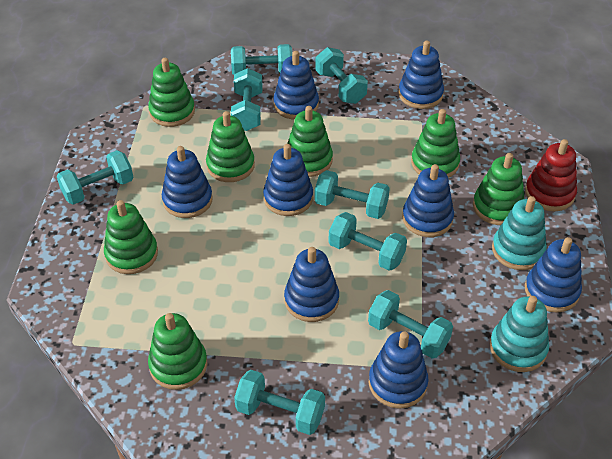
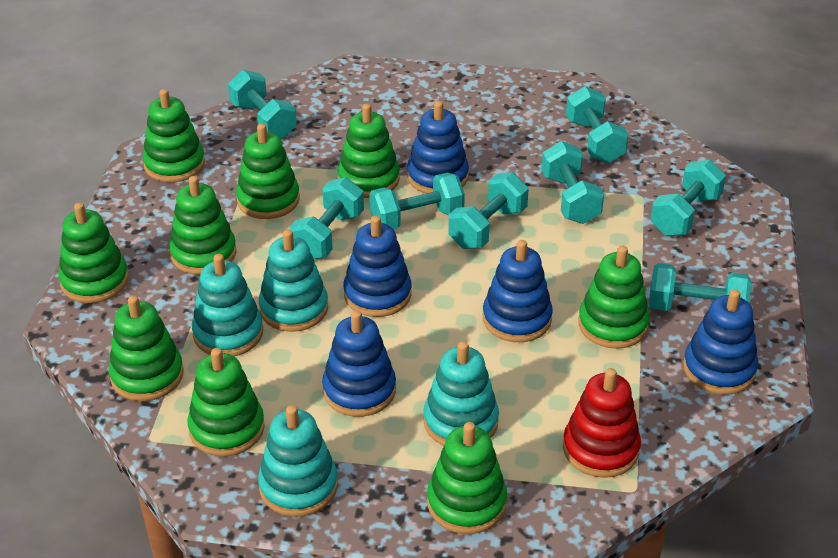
blue stacking toy: 8 -> 5
green stacking toy: 7 -> 9
turquoise stacking toy: 2 -> 4

